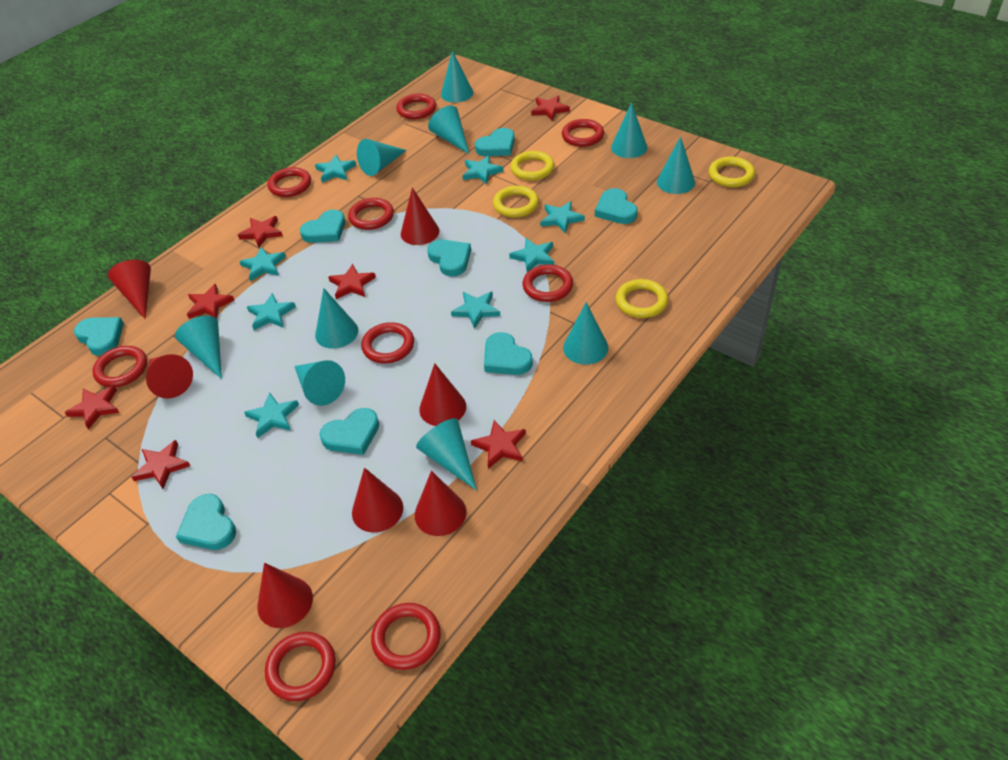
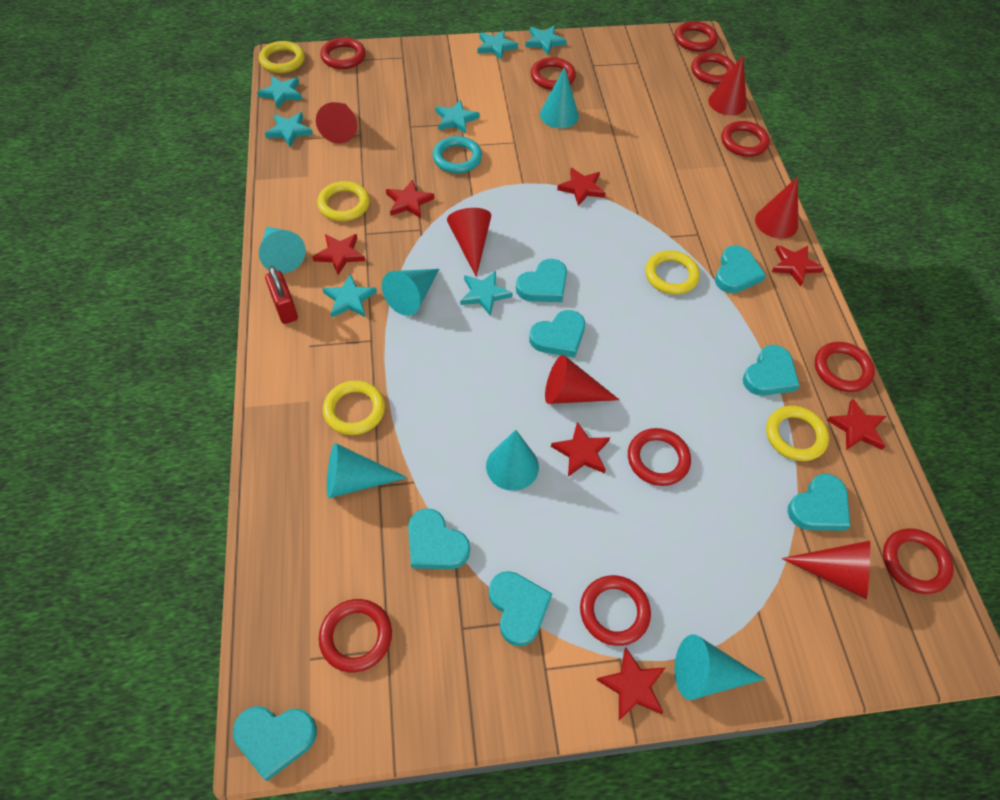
red cone: 7 -> 6
red padlock: 0 -> 1
red ring: 9 -> 10
turquoise cone: 10 -> 6
turquoise ring: 0 -> 1
turquoise star: 8 -> 7
yellow ring: 4 -> 5

